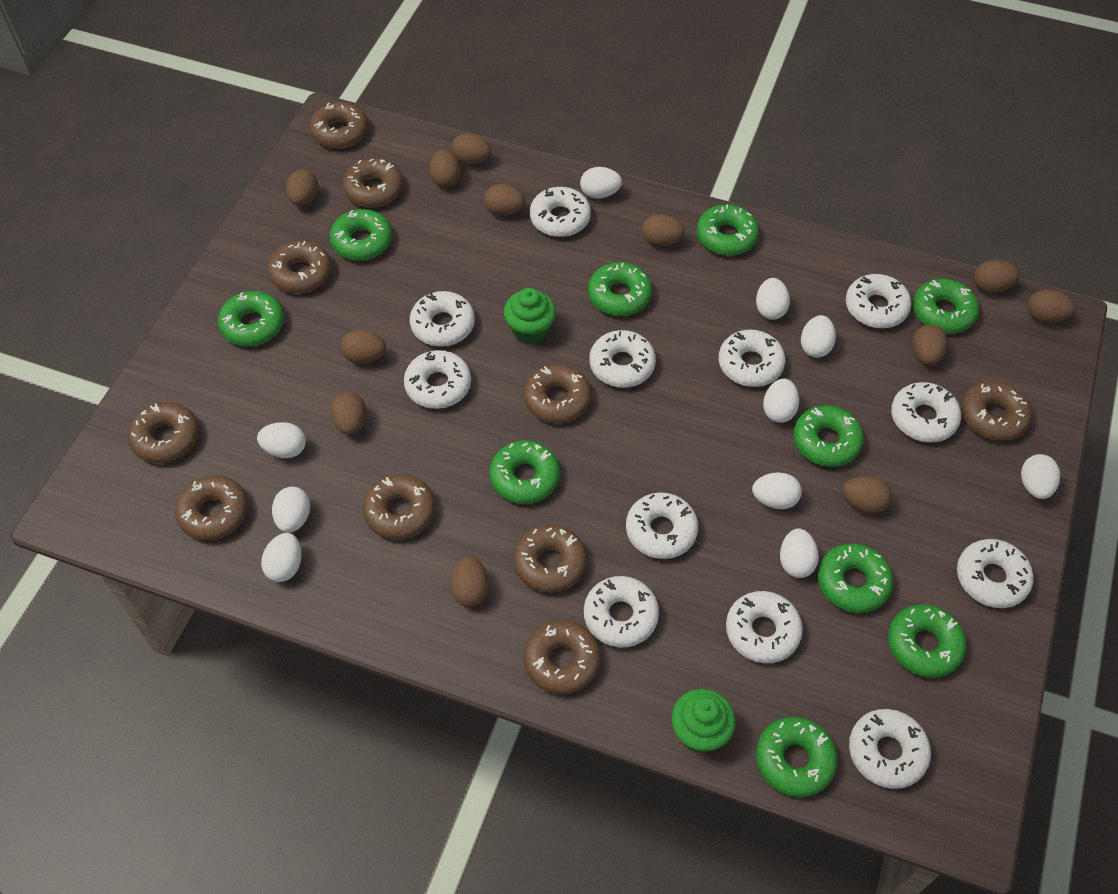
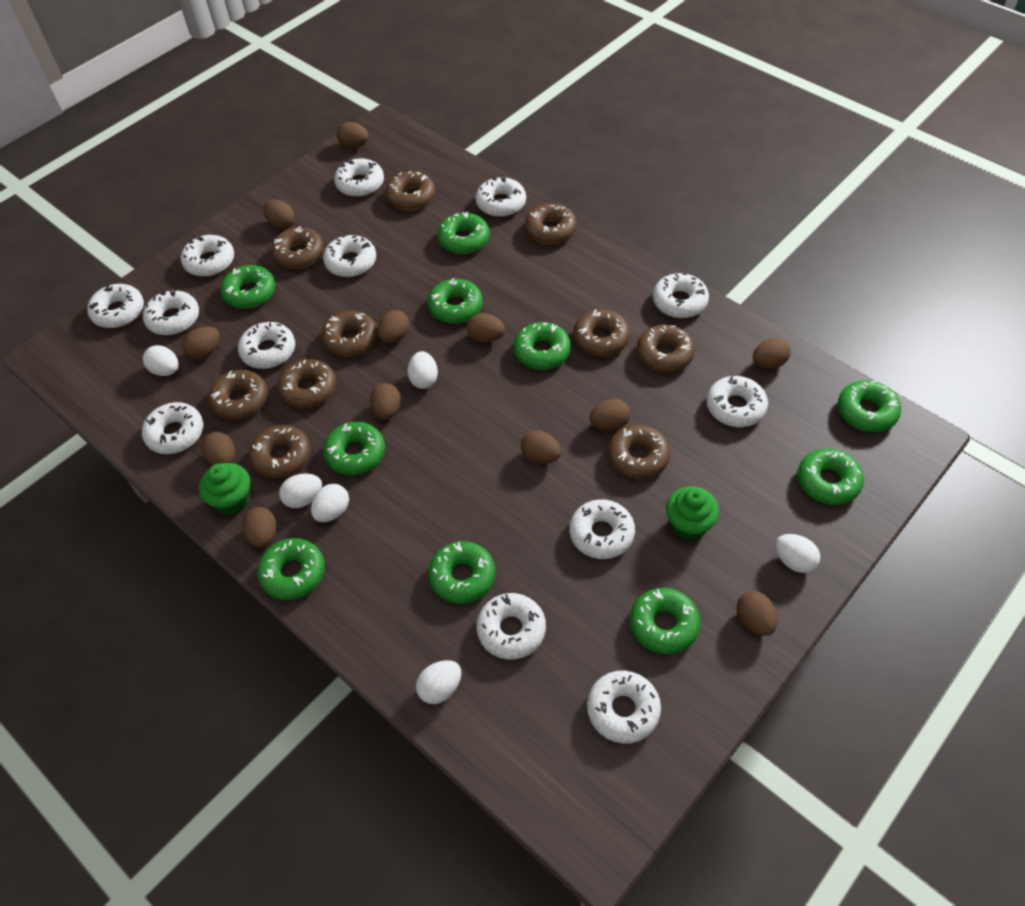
white donut: 12 -> 13
white egg: 10 -> 6

